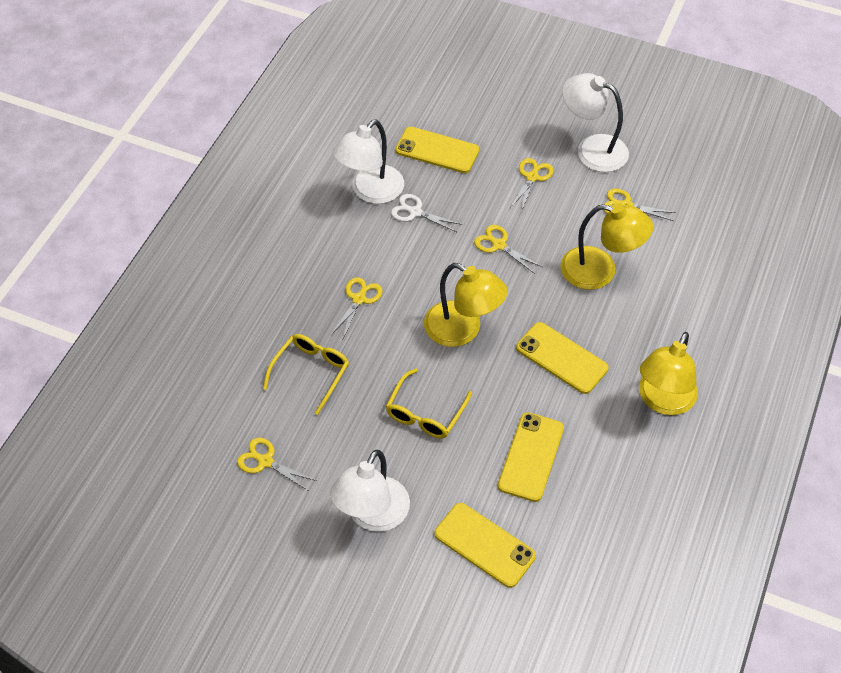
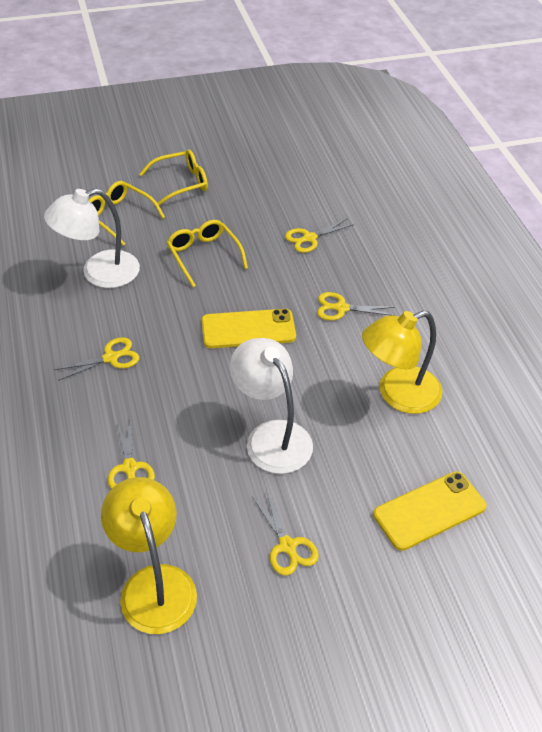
white lamp: 3 -> 2
white scissors: 1 -> 0
yellow glasses: 2 -> 3
yellow lamp: 3 -> 2
yellow phone: 4 -> 2

